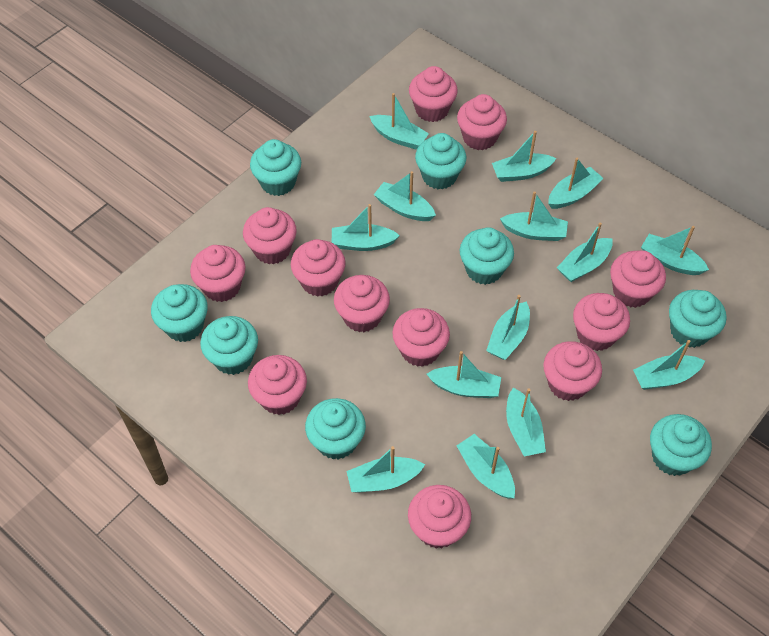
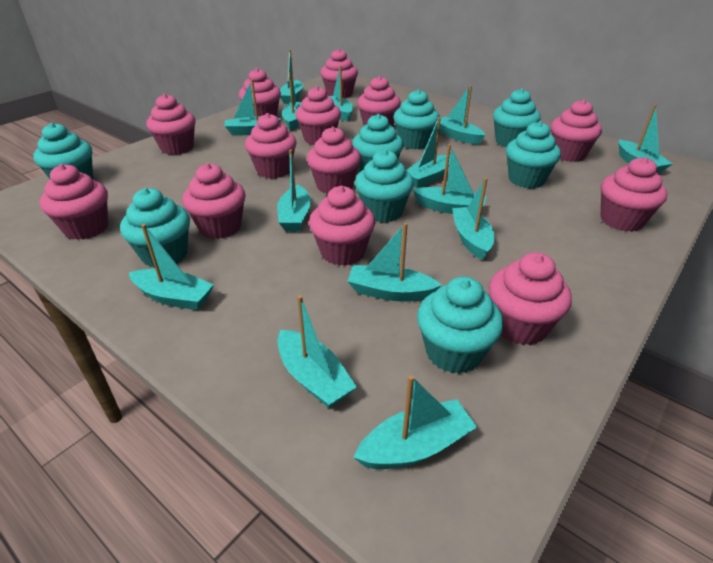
pink cupcake: 12 -> 13

